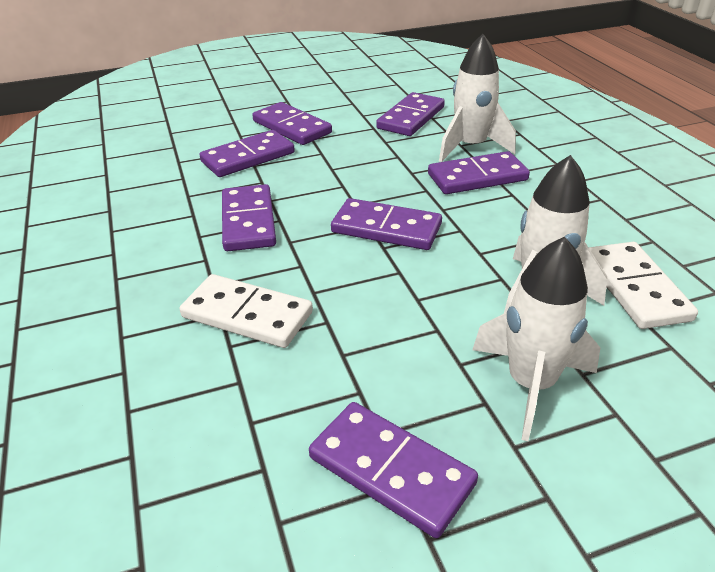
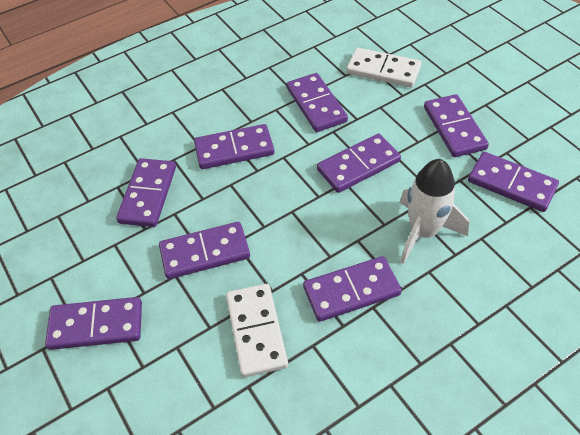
purple domino: 7 -> 9
white rocket: 3 -> 1

